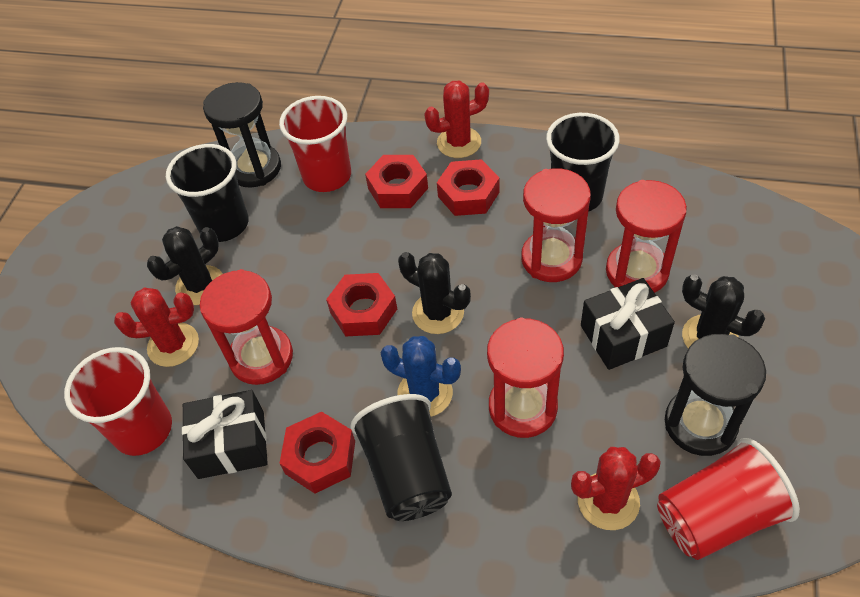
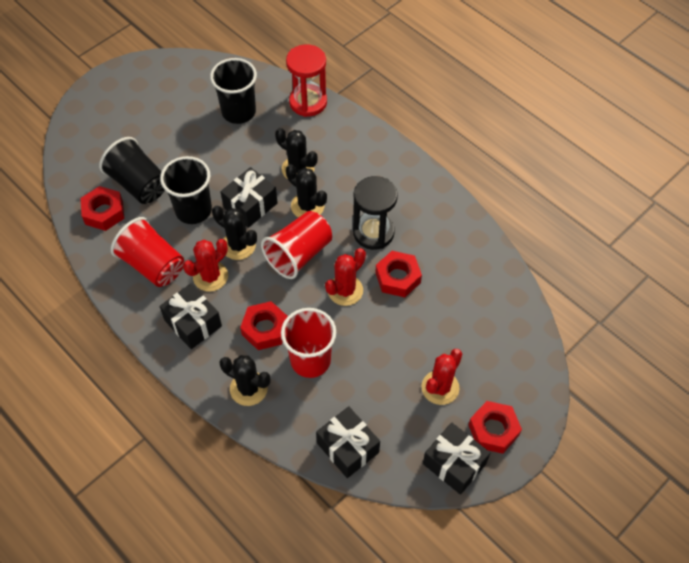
black cactus: 3 -> 4
black gift: 2 -> 4
black hourglass: 2 -> 1
blue cactus: 1 -> 0
red hourglass: 4 -> 1

